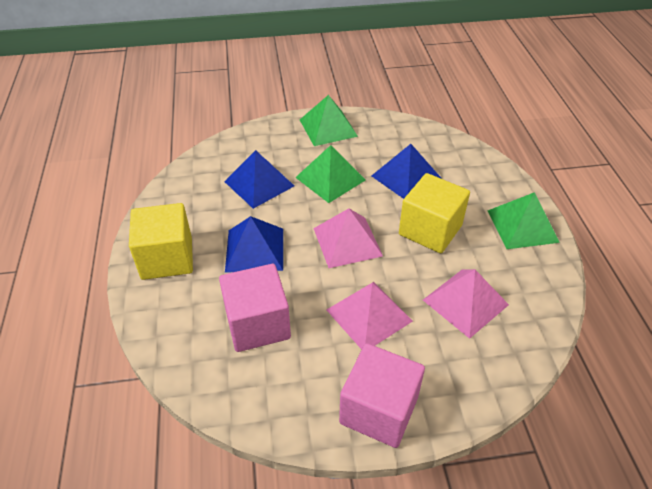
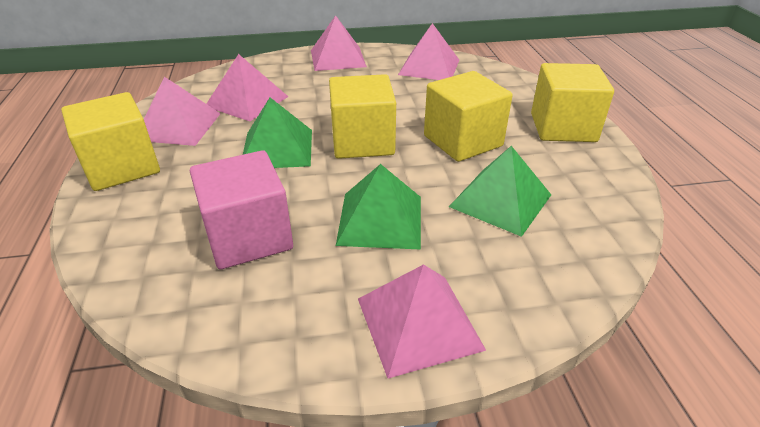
blue pyramid: 3 -> 0
pink cube: 2 -> 1
pink pyramid: 3 -> 5
yellow cube: 2 -> 4

